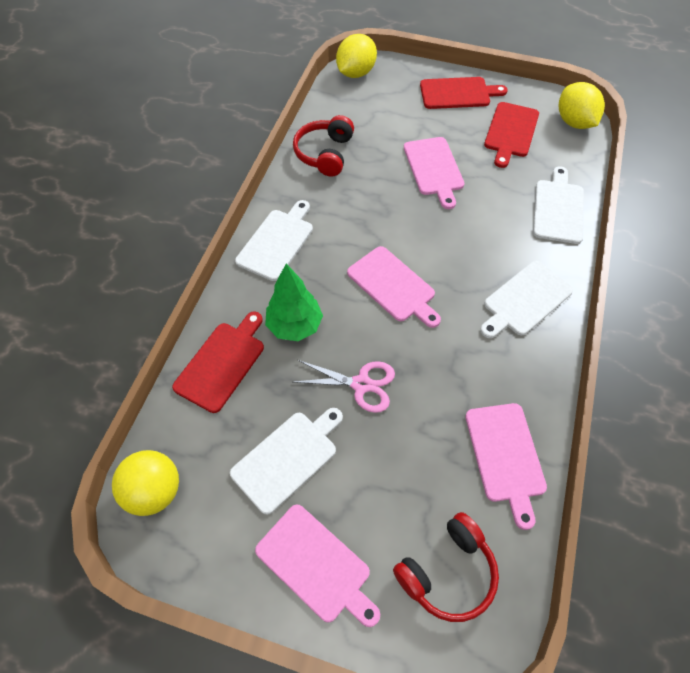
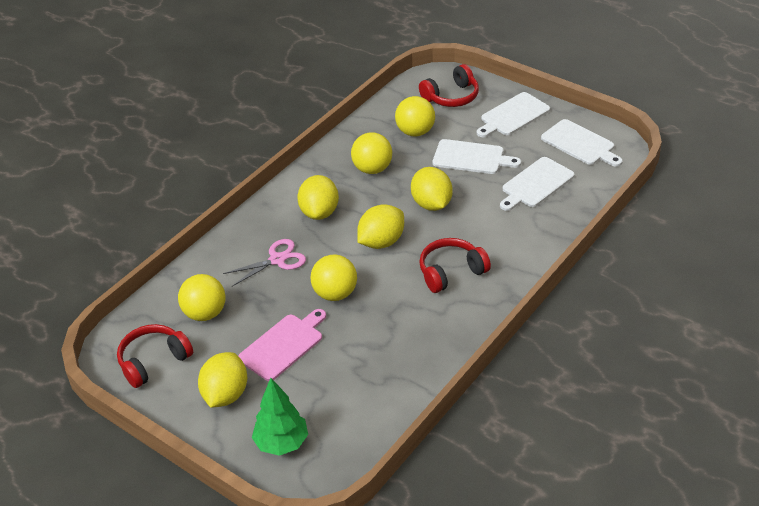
pink cutting board: 4 -> 1
red cutting board: 3 -> 0
red headphones: 2 -> 3
yellow ball: 1 -> 4
yellow lemon: 2 -> 4

